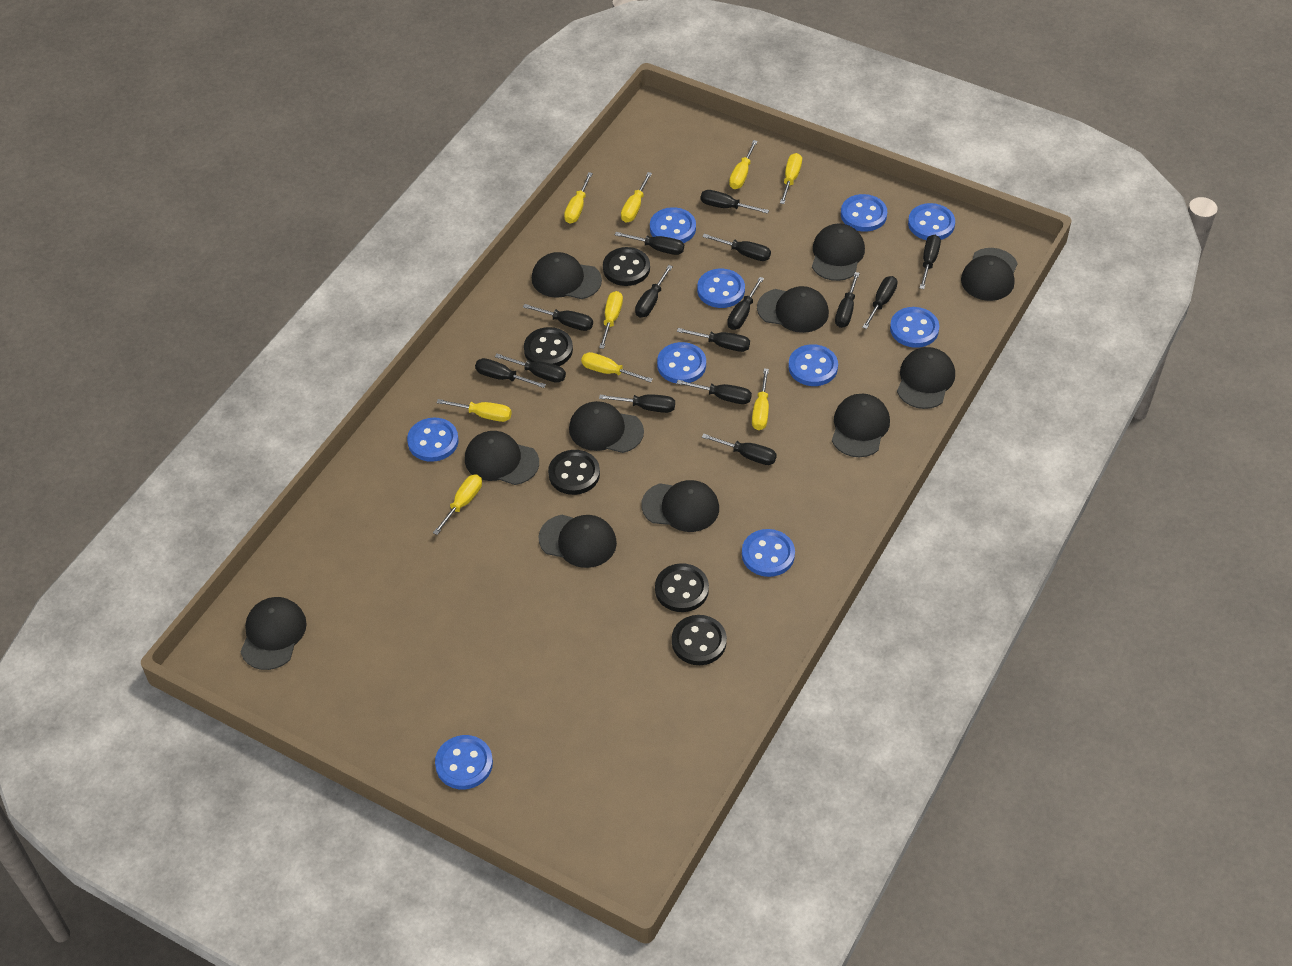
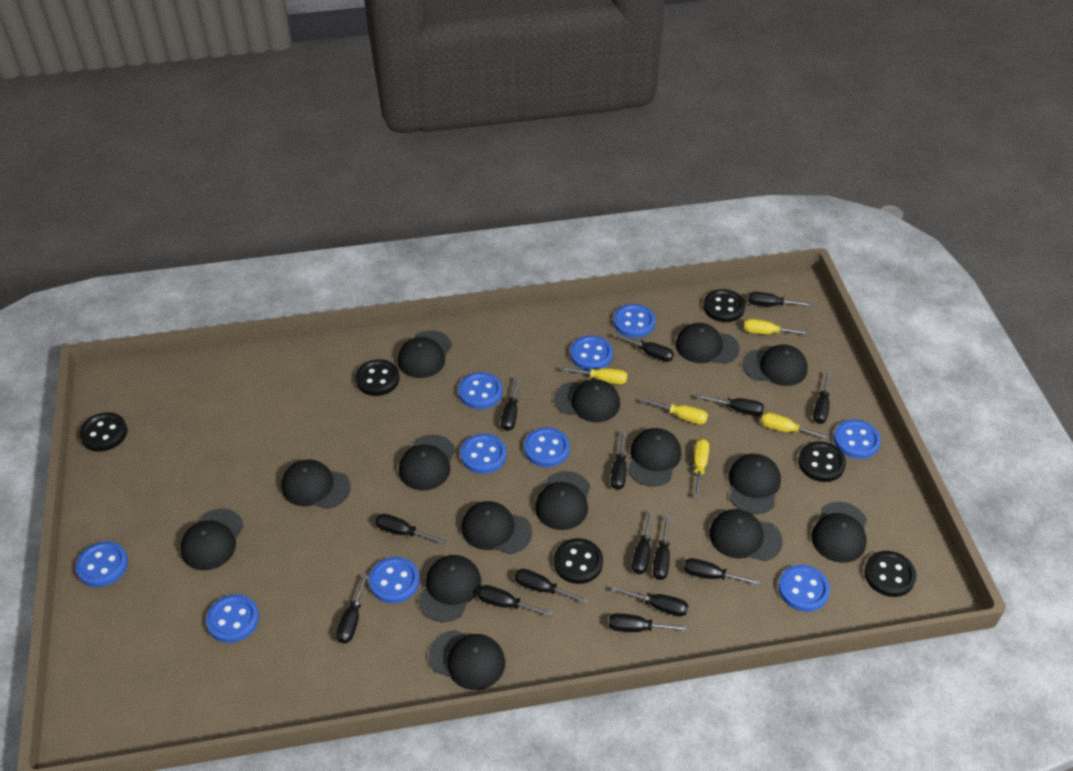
black button: 5 -> 6
black cap: 11 -> 15
yellow screwdriver: 9 -> 5

